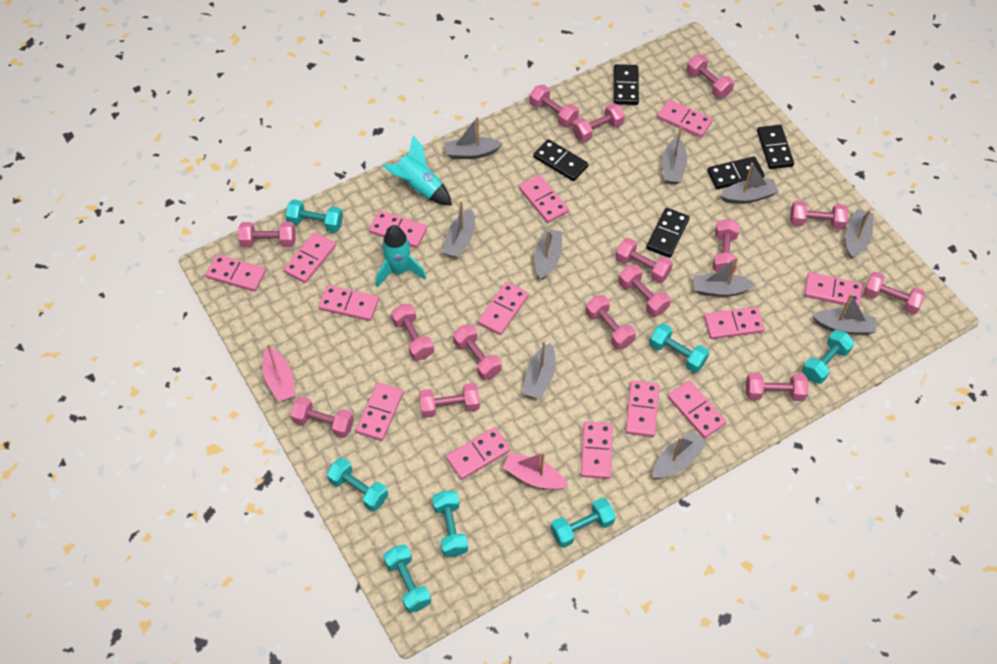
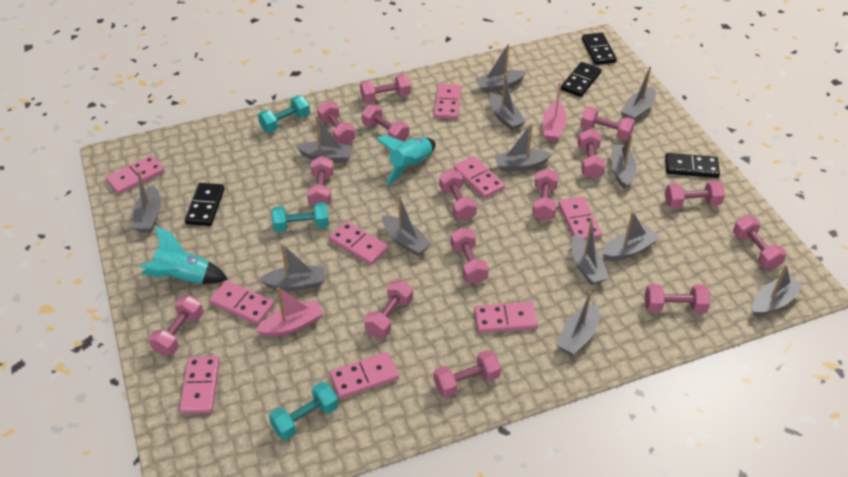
black domino: 5 -> 4
grey boat: 10 -> 13
pink domino: 14 -> 9
turquoise dumbbell: 7 -> 3

